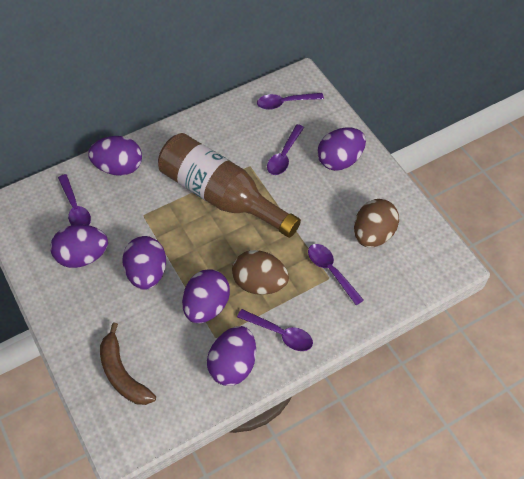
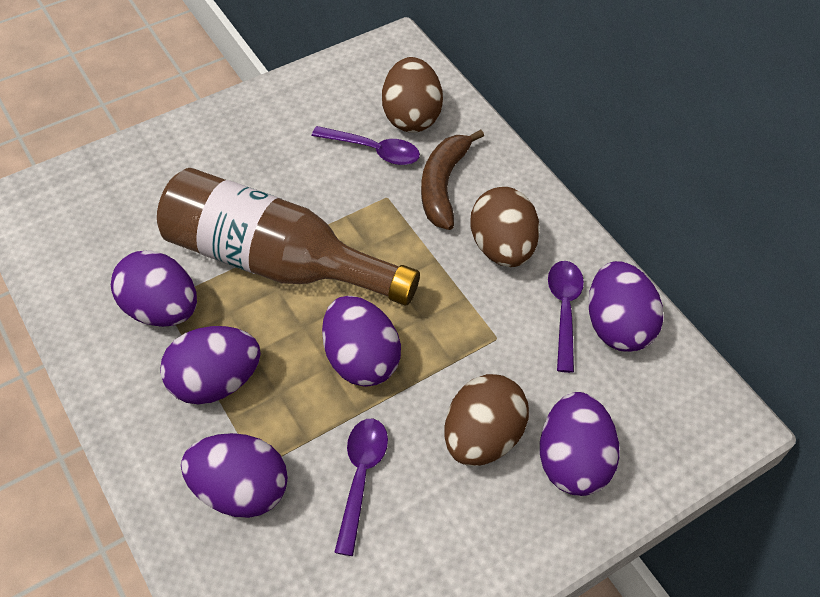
brown egg: 2 -> 3
purple spoon: 5 -> 3

